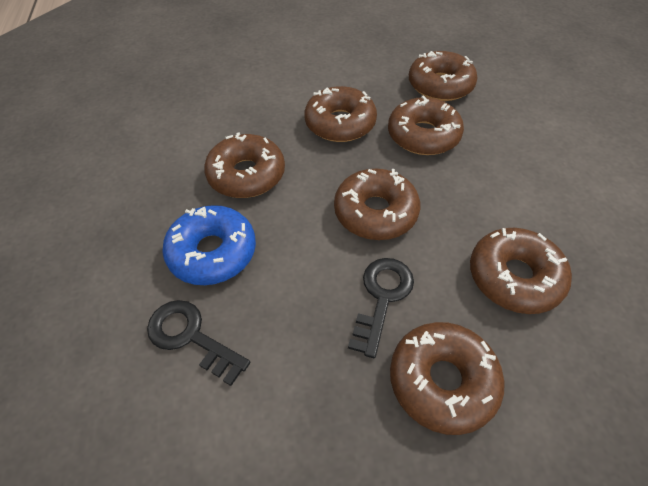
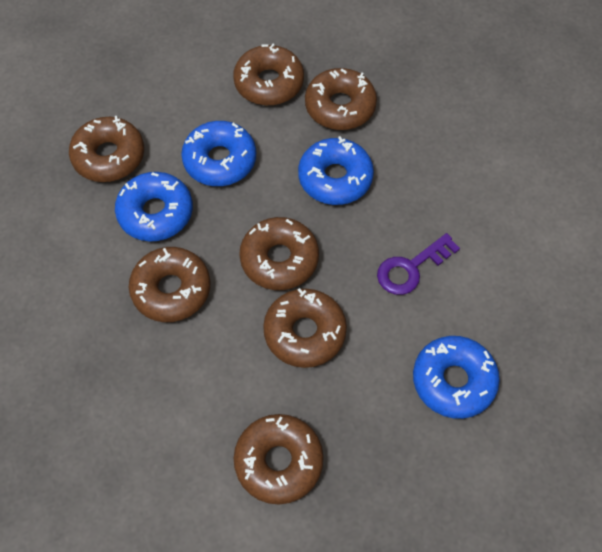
black key: 2 -> 0
blue donut: 1 -> 4
purple key: 0 -> 1

